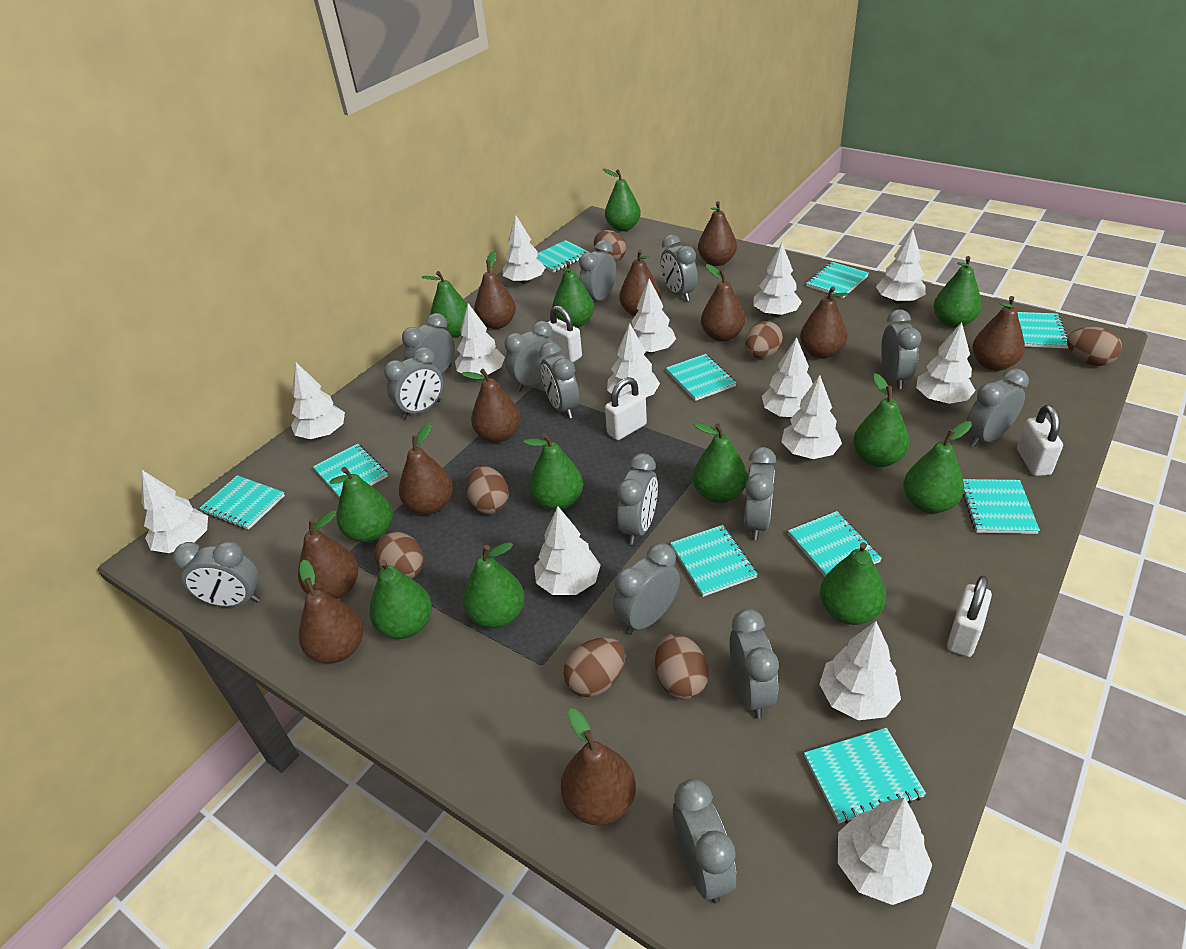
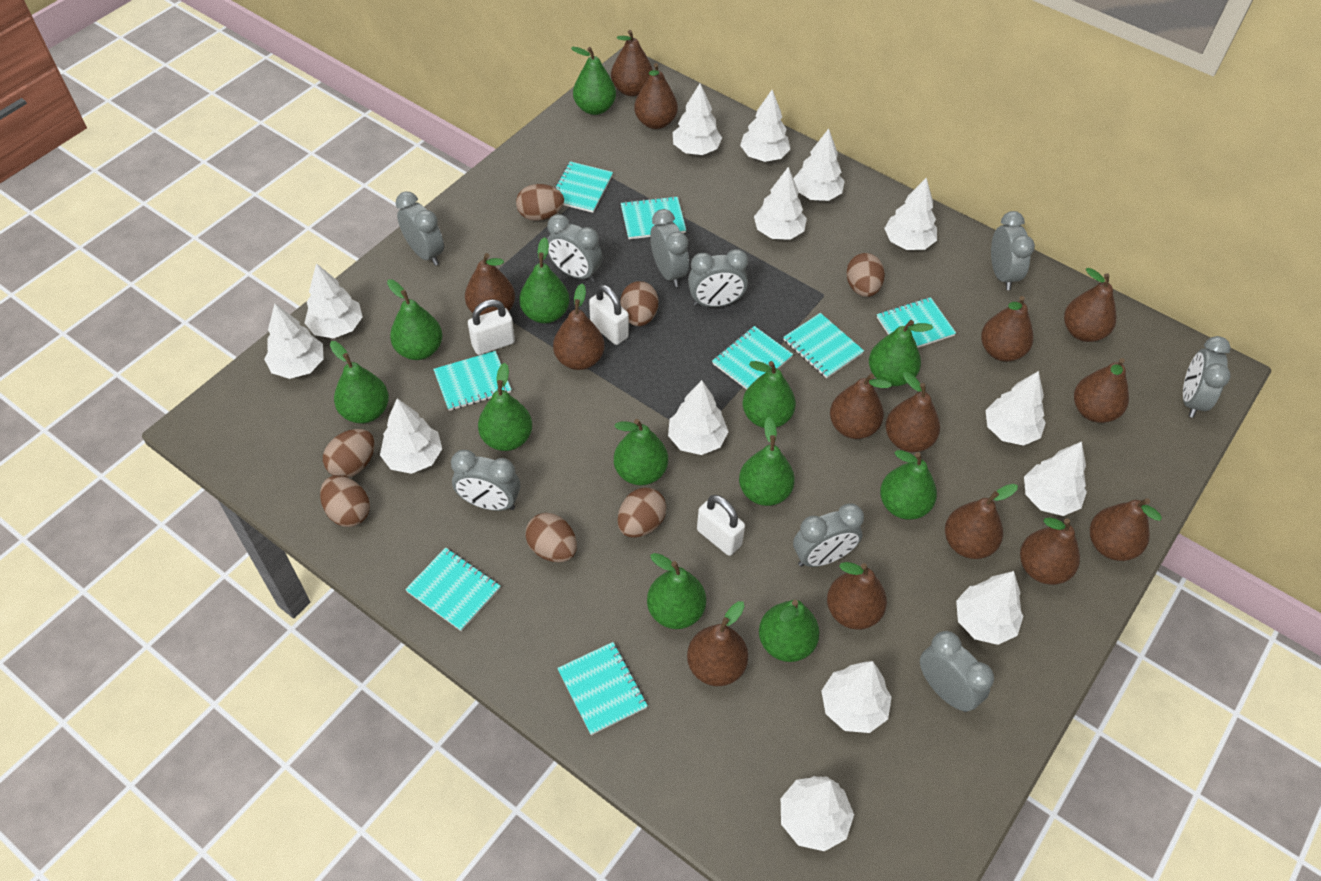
brown pear: 11 -> 14
grey clock: 14 -> 9
turquoise notebook: 10 -> 8
white padlock: 4 -> 3

